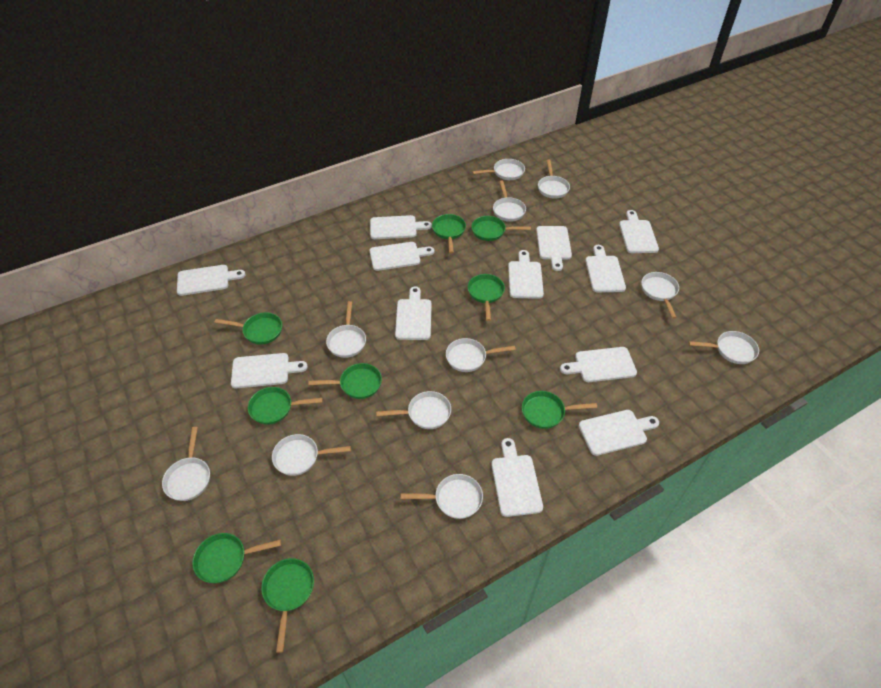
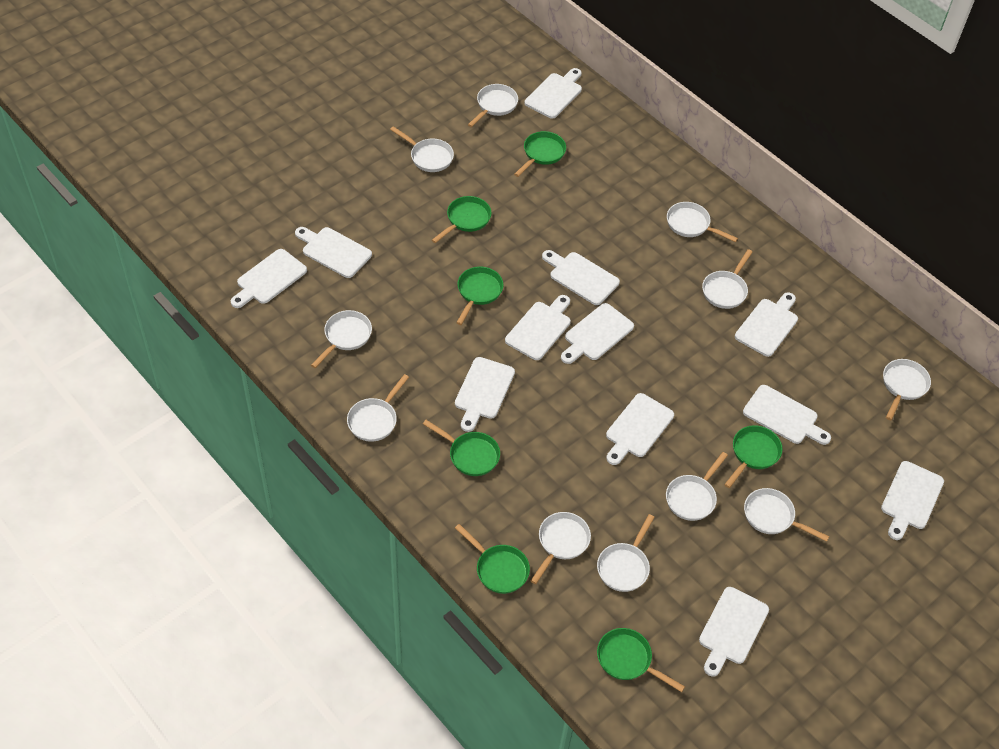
green pan: 9 -> 7

